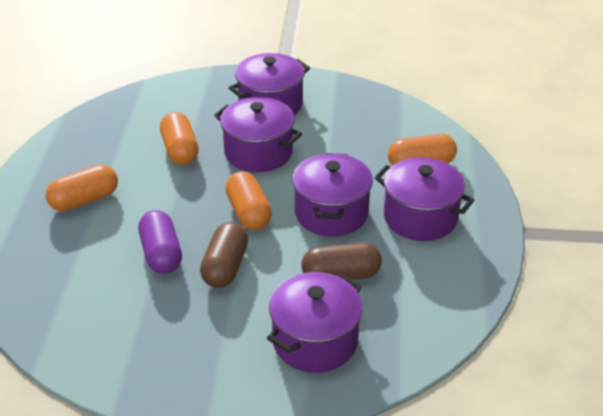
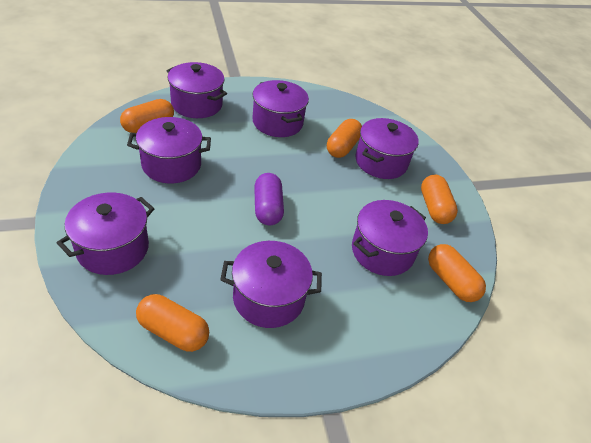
brown capsule: 2 -> 0
orange capsule: 4 -> 5
purple pot: 5 -> 7

